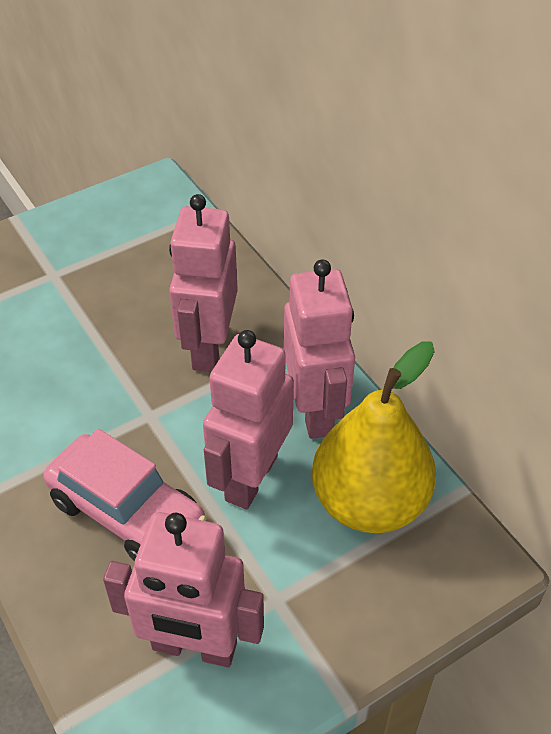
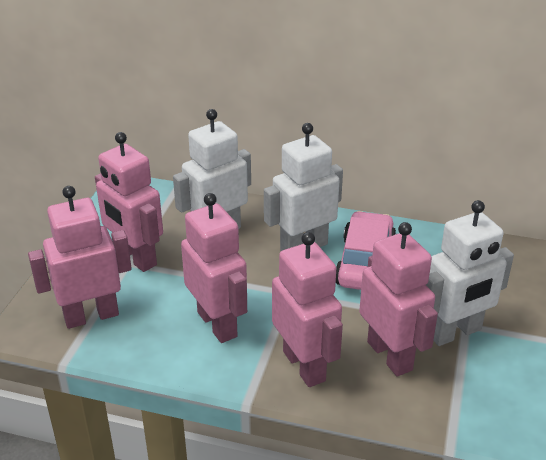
pink robot: 4 -> 5
white robot: 0 -> 3
yellow pear: 1 -> 0

